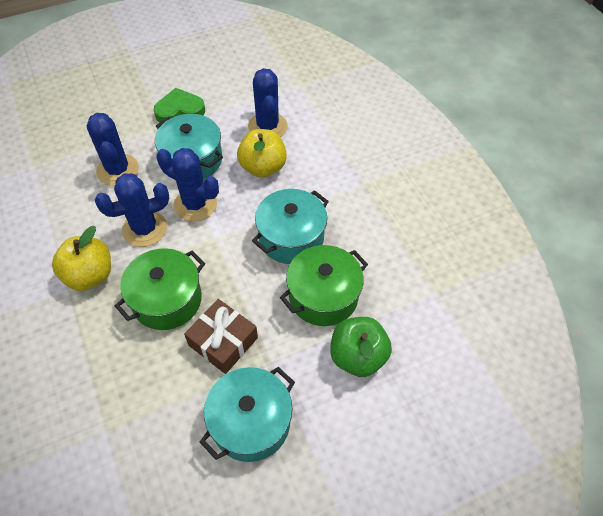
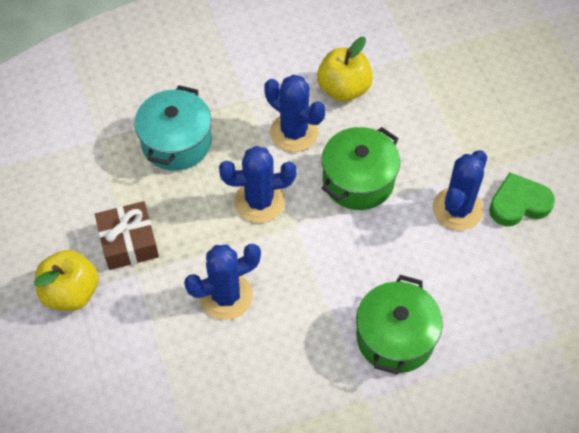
green apple: 1 -> 0
turquoise pot: 3 -> 1

